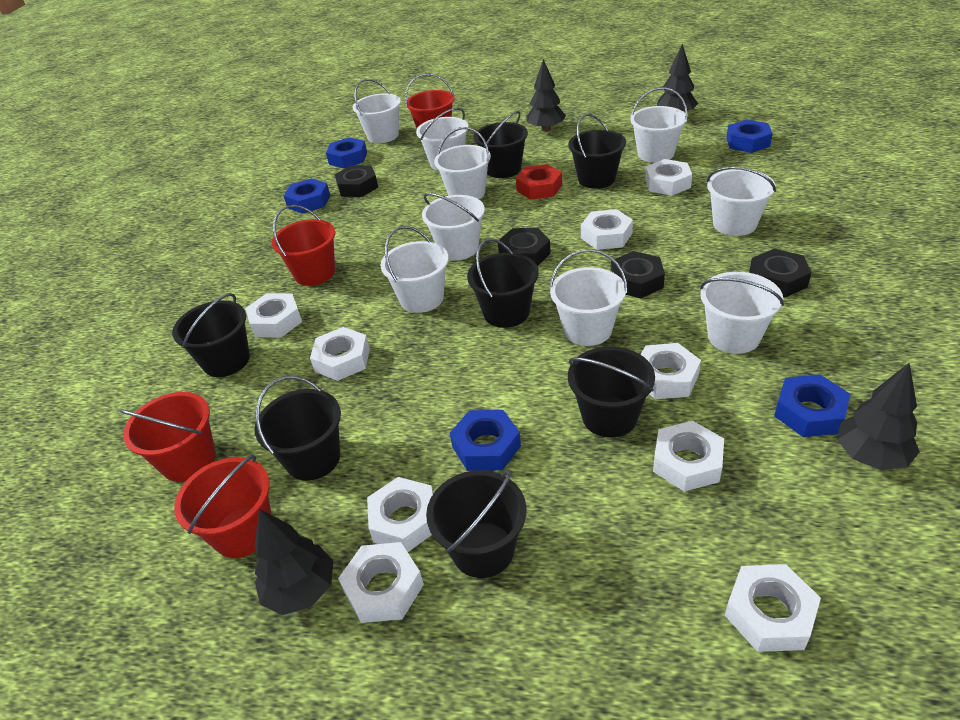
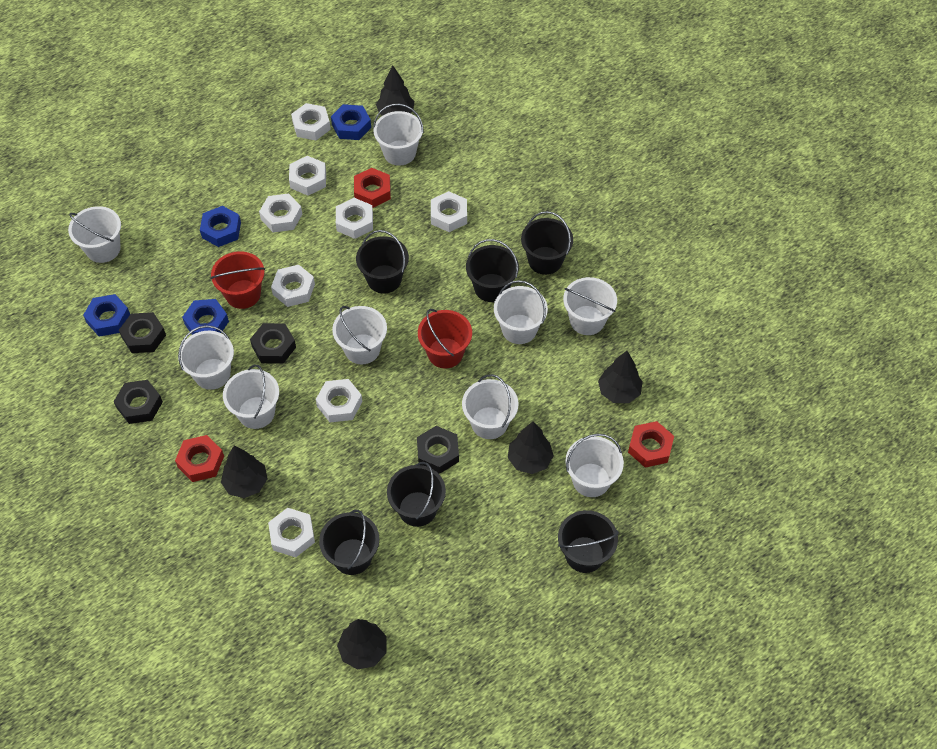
black bucket: 7 -> 6
black tree: 4 -> 5
blue nut: 5 -> 4
red bucket: 4 -> 2
red nut: 1 -> 3
white nut: 9 -> 8

